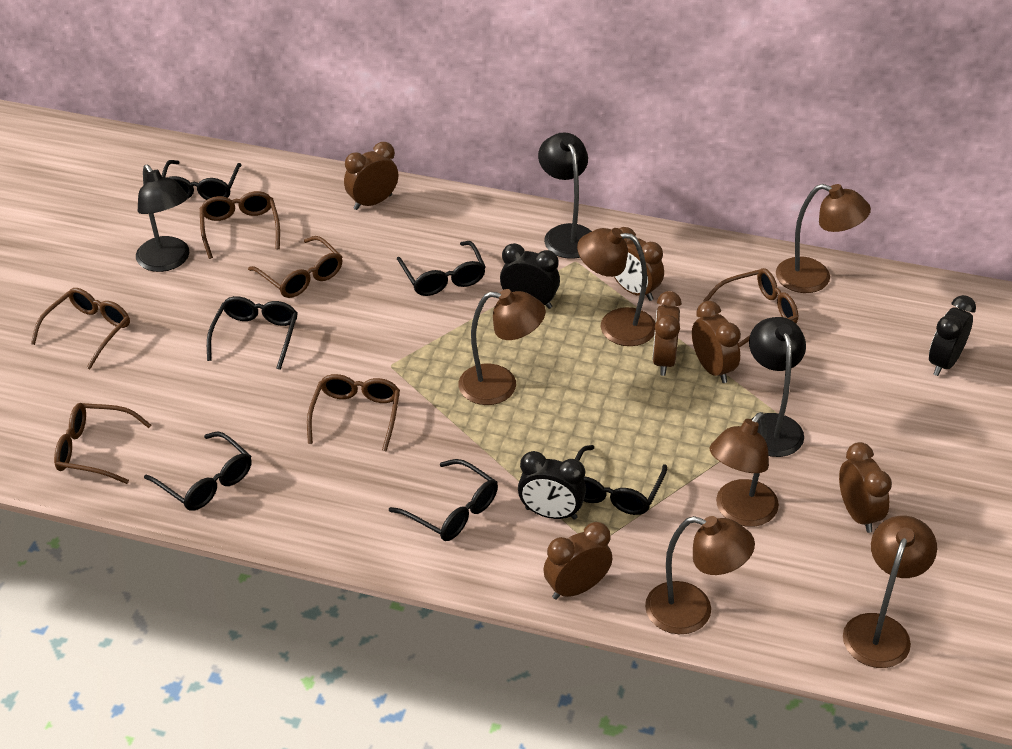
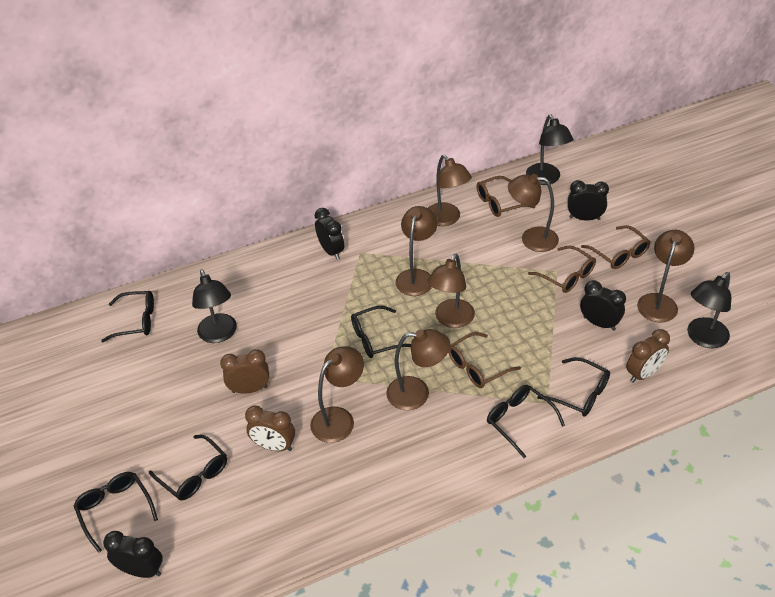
black clock: 3 -> 4
brown clock: 6 -> 3
brown glasses: 6 -> 4
brown lamp: 6 -> 7

